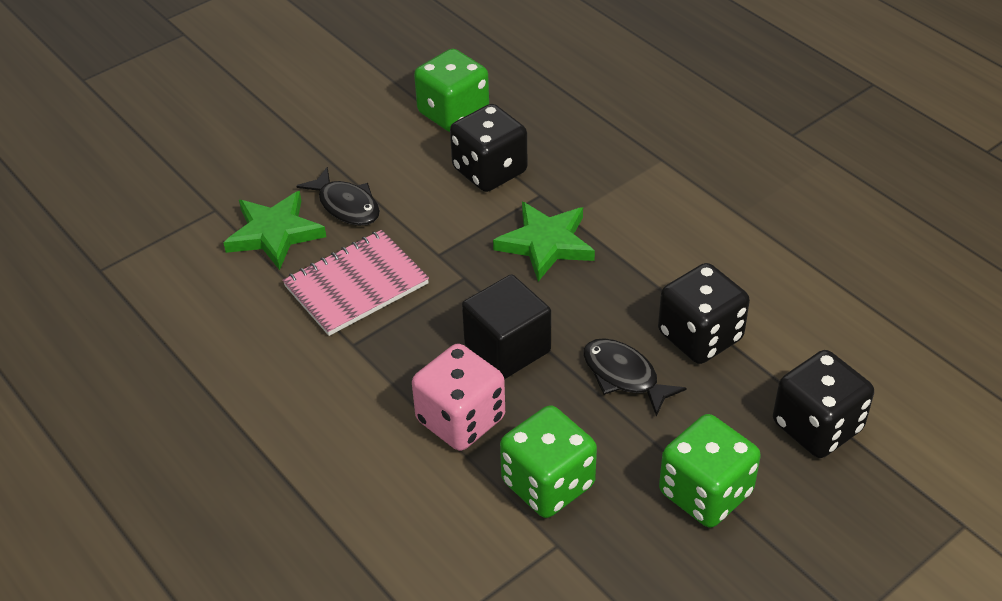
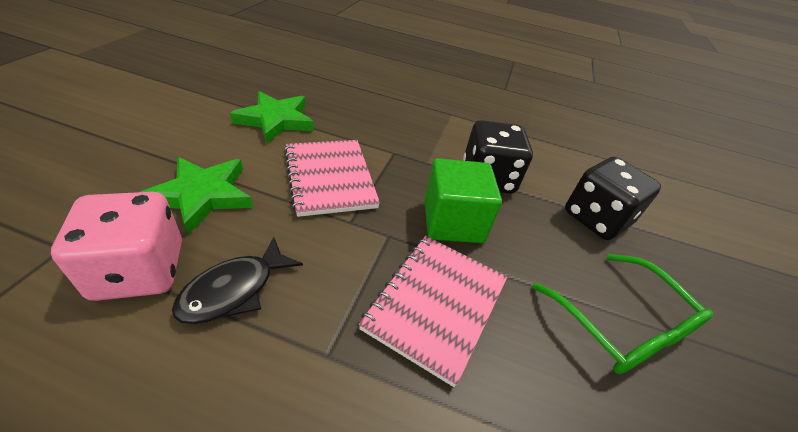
black cube: 1 -> 0
black dice: 3 -> 2
black fish: 2 -> 1
green cube: 0 -> 1
green dice: 3 -> 0
green glasses: 0 -> 1
pink notebook: 1 -> 2

